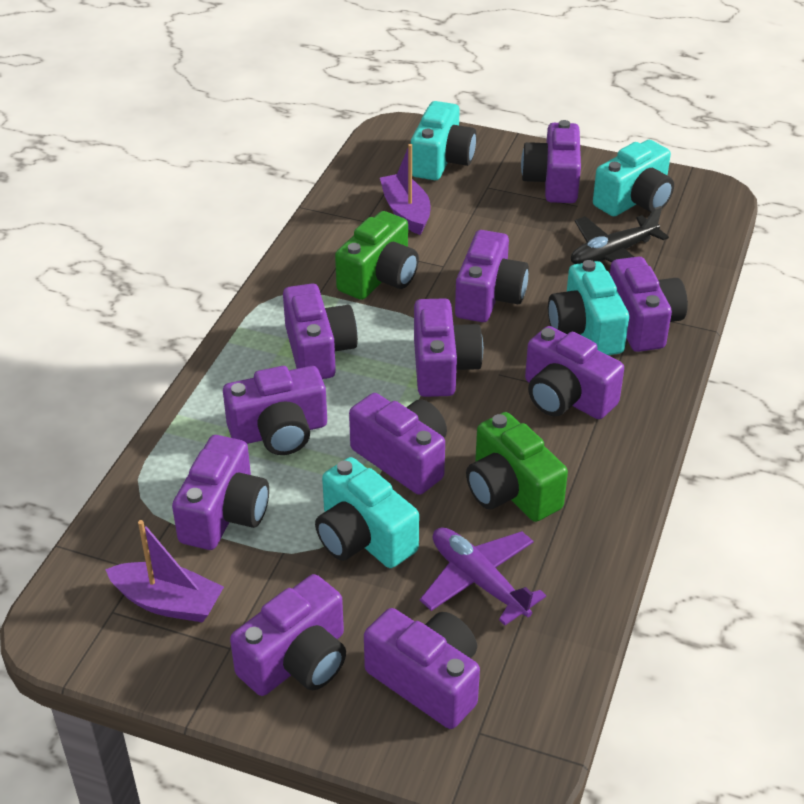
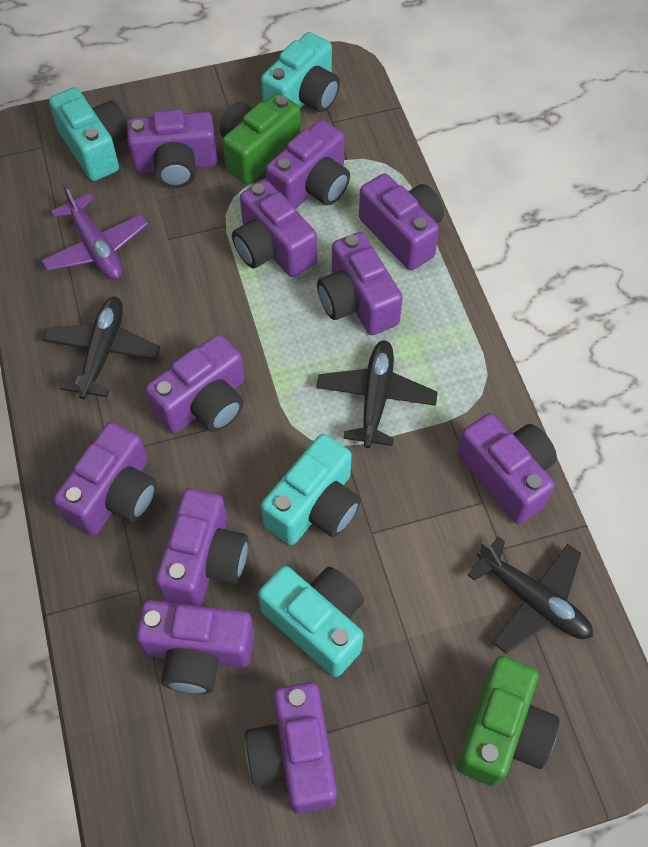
black plane: 1 -> 3
purple boat: 2 -> 0

